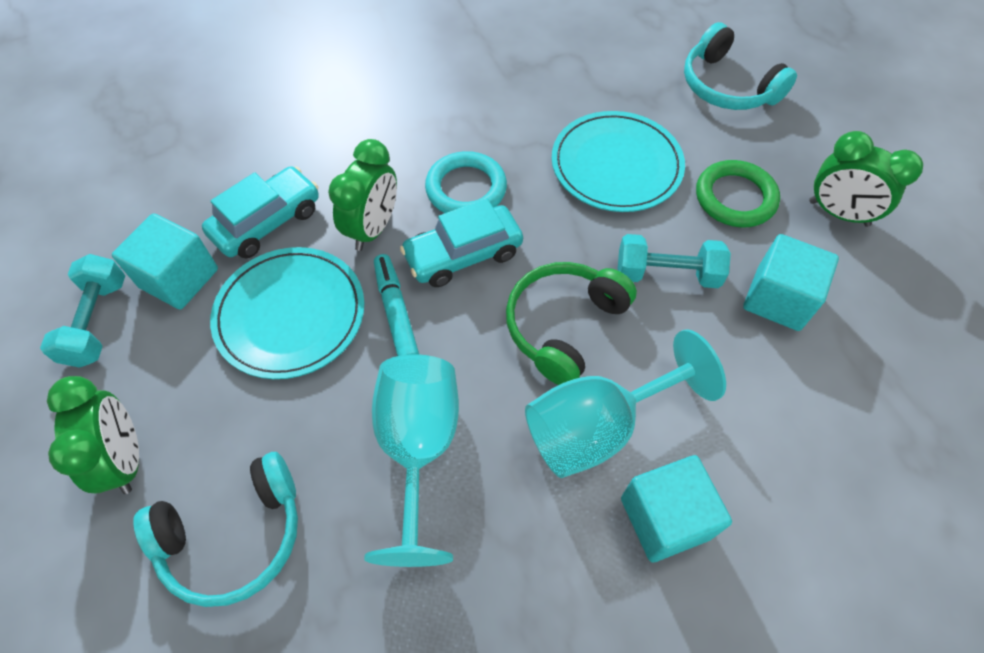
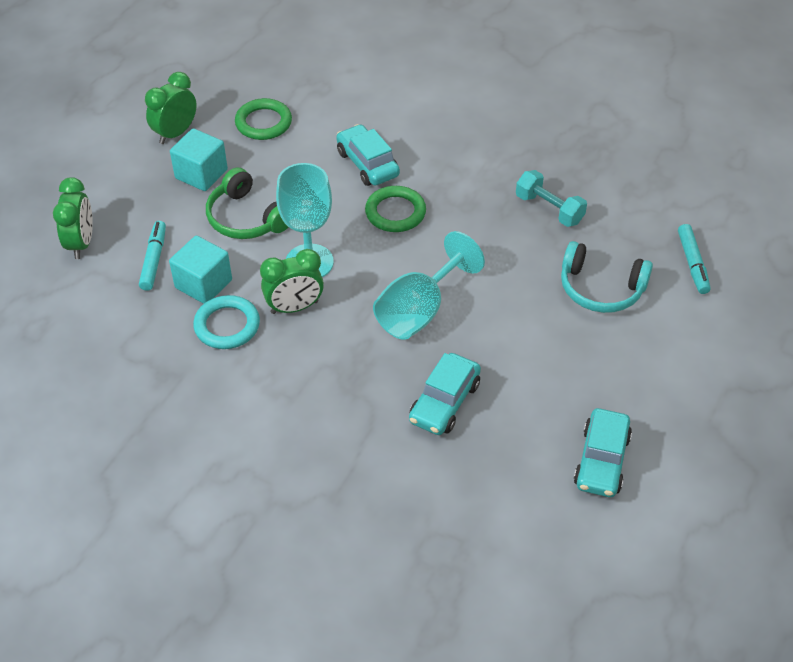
green ring: 1 -> 2
turquoise car: 2 -> 3
turquoise cube: 3 -> 2
turquoise dumbbell: 2 -> 1
turquoise headphones: 2 -> 1
turquoise marker: 1 -> 2
turquoise plate: 2 -> 0

